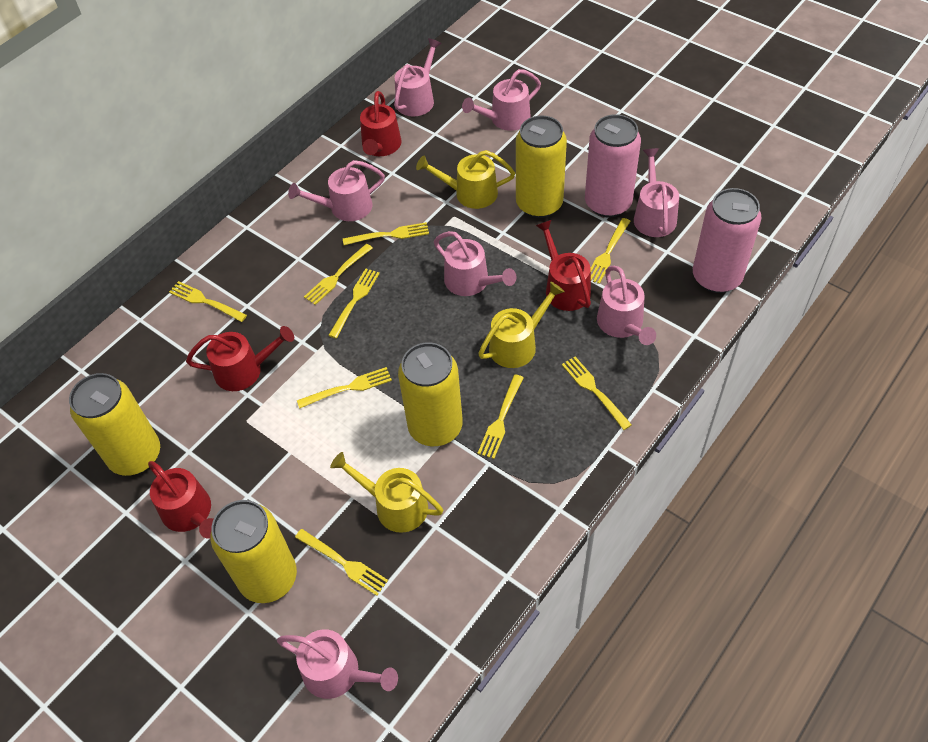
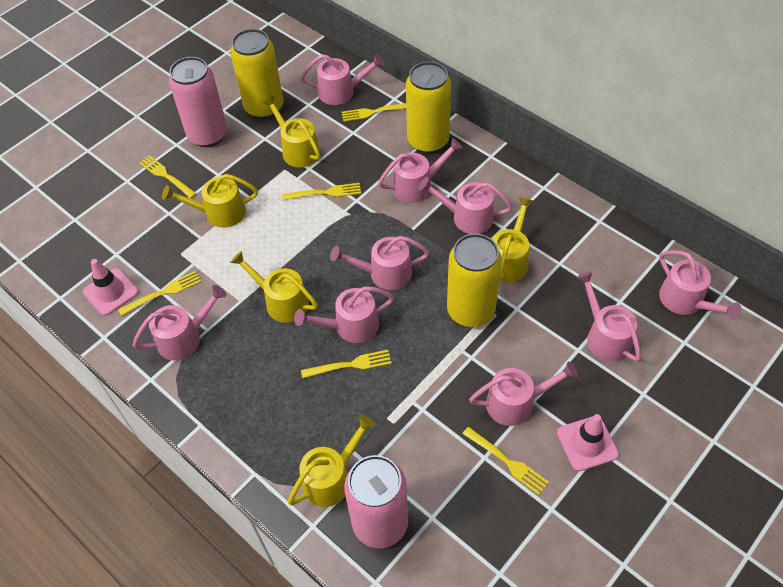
pink traffic cone: 0 -> 2
pink watering can: 7 -> 9
red watering can: 4 -> 0
yellow can: 4 -> 3
yellow fork: 9 -> 6
yellow watering can: 3 -> 5

